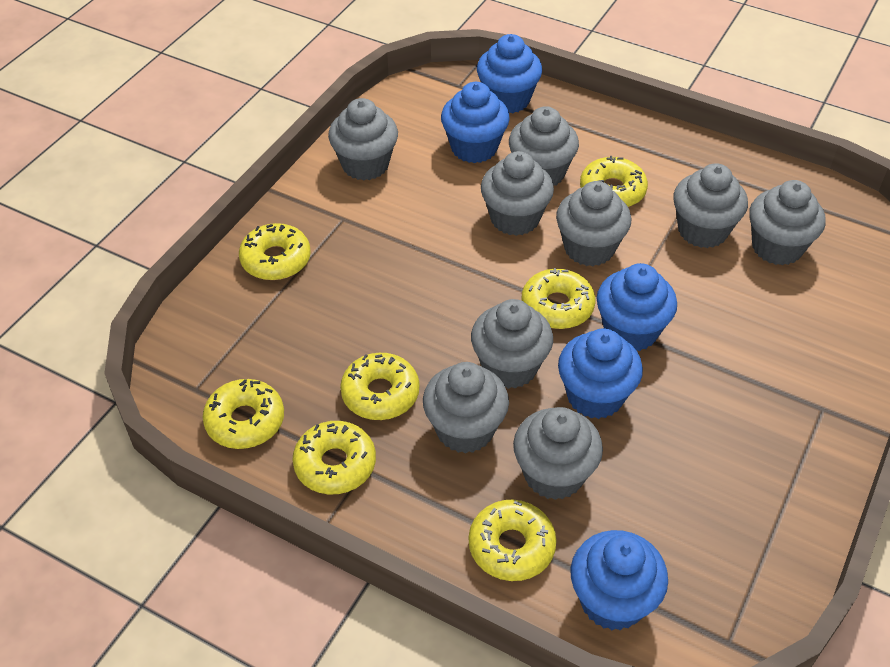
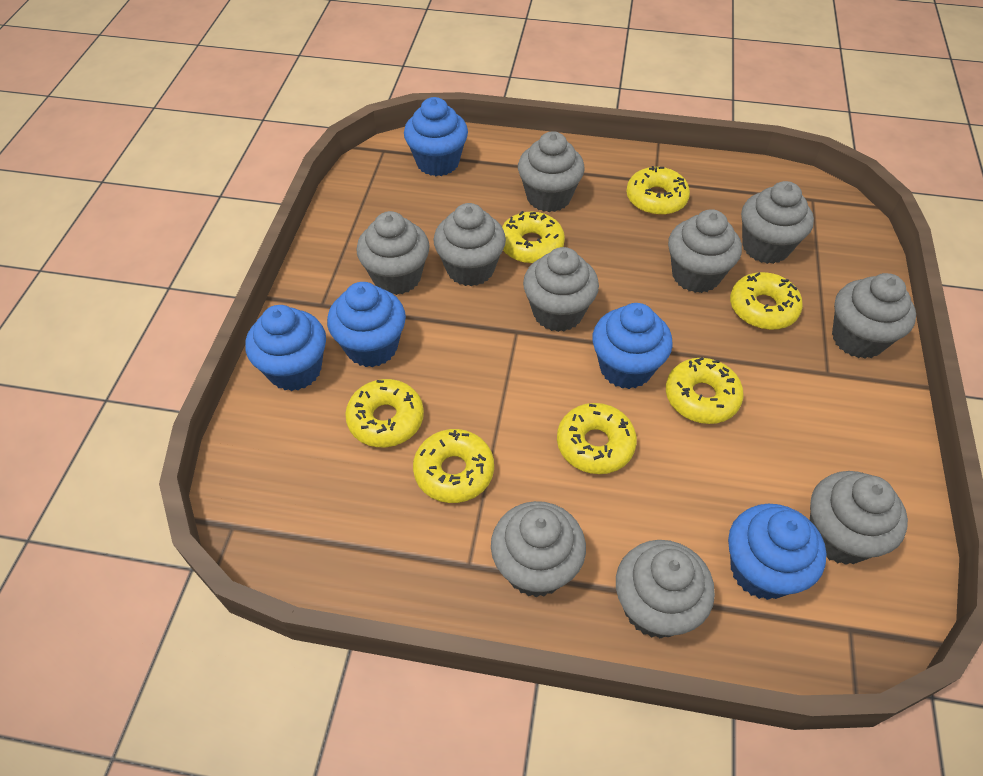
grey cupcake: 9 -> 10

